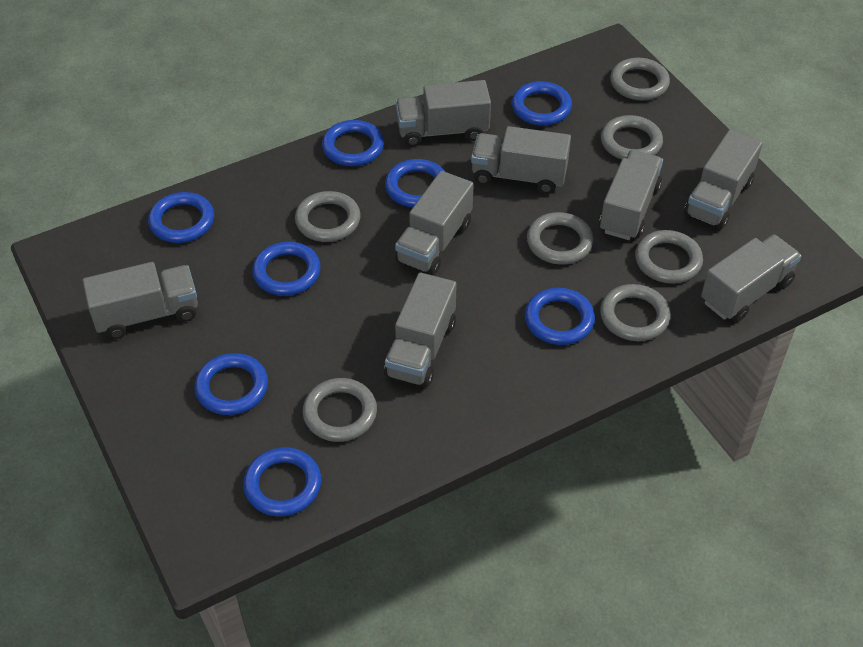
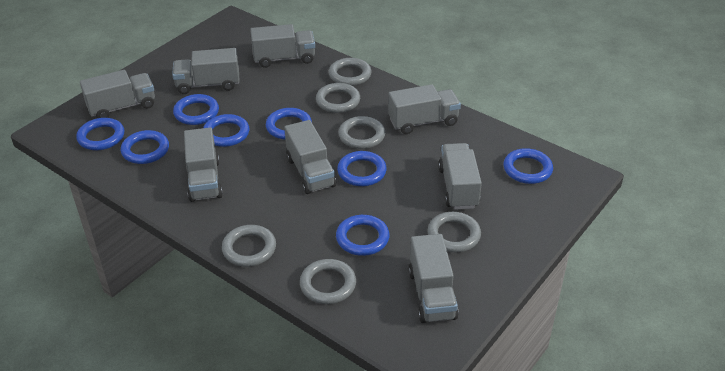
grey ring: 7 -> 6

